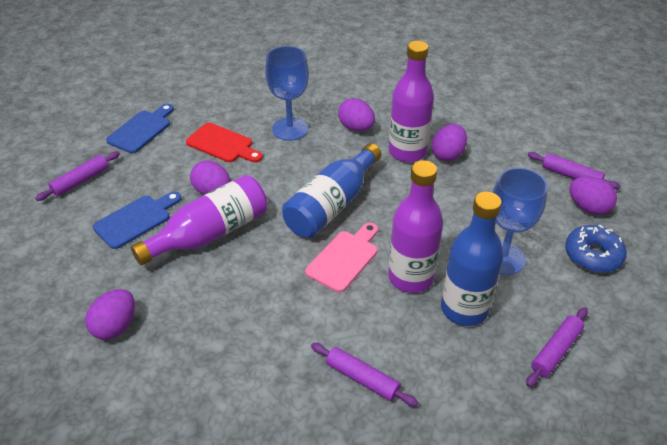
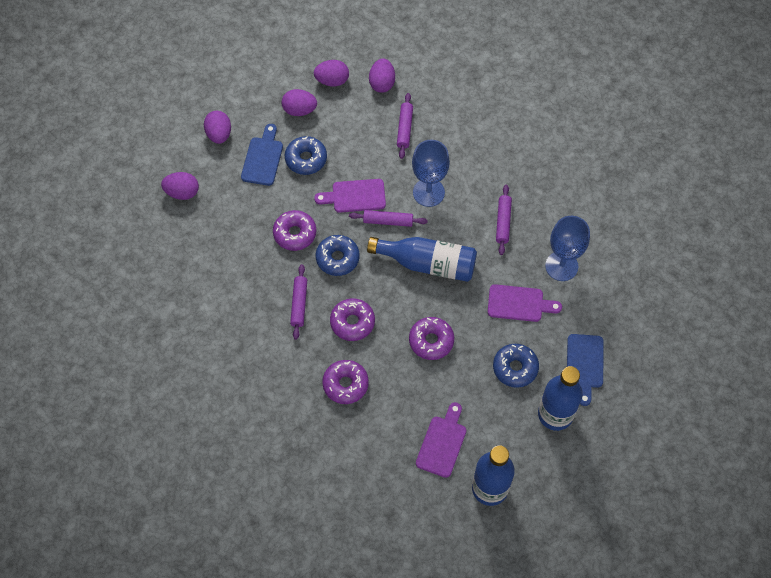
blue bottle: 2 -> 3
blue donut: 1 -> 3
pink cutting board: 1 -> 0
purple bottle: 3 -> 0
purple cutting board: 0 -> 3
purple donut: 0 -> 4
red cutting board: 1 -> 0

